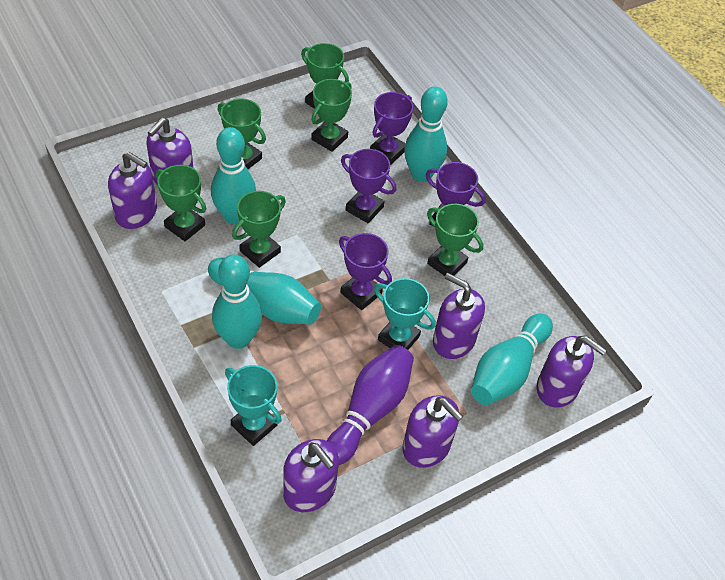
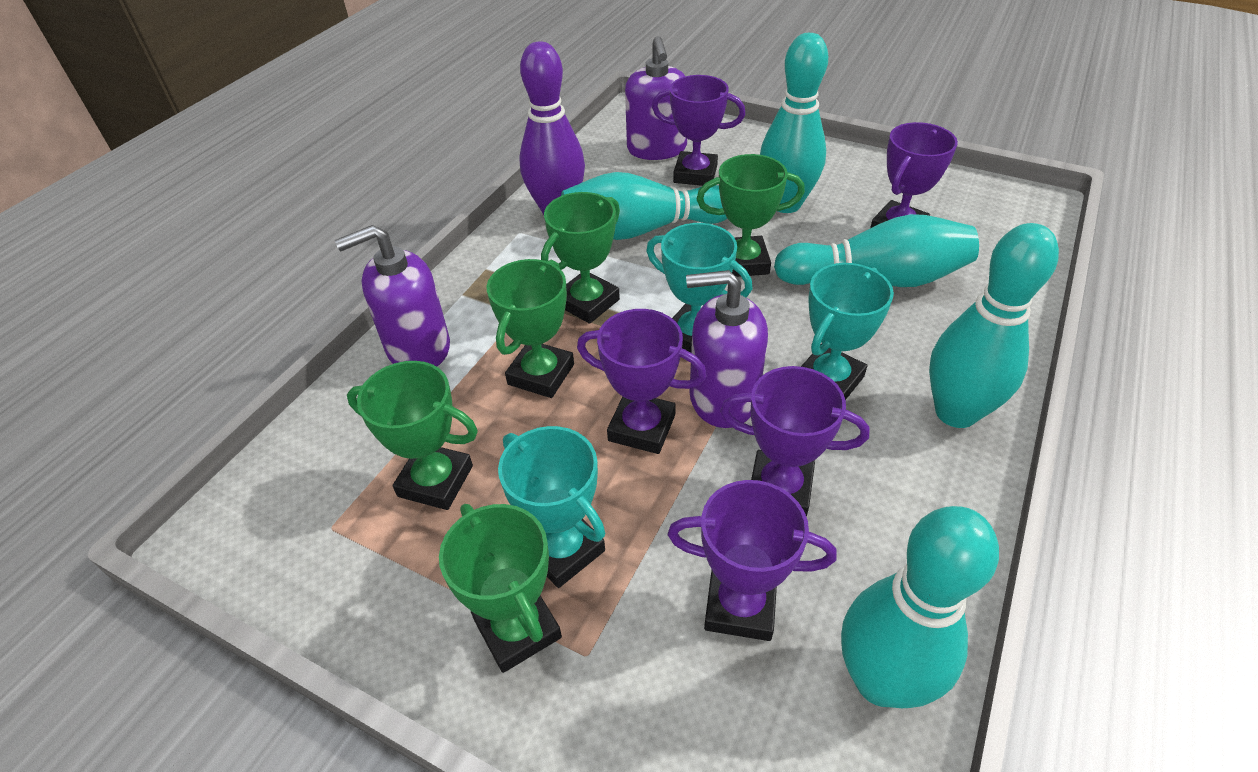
green trophy: 6 -> 5
purple soap dispenser: 6 -> 3
purple trophy: 4 -> 5
turquoise trophy: 2 -> 3

